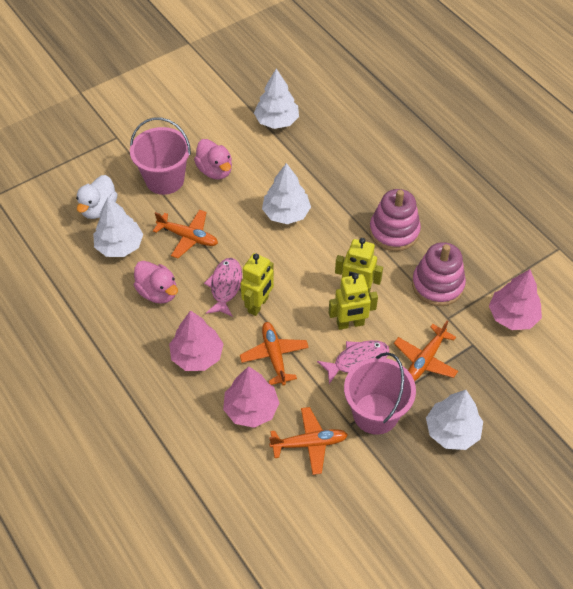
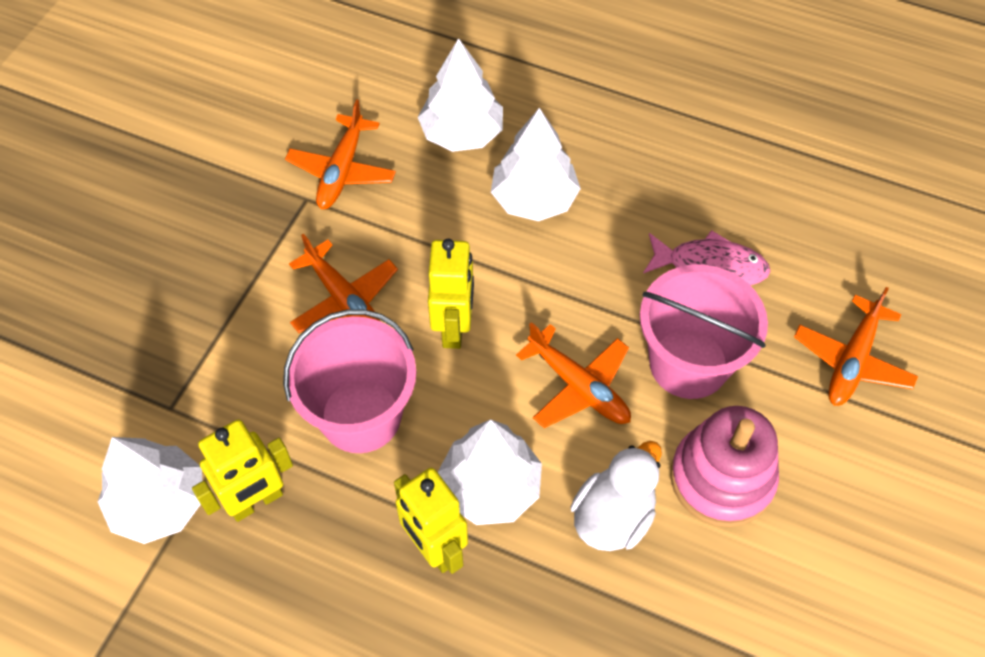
pink duck: 2 -> 0
pink fish: 2 -> 1
pink stacking toy: 2 -> 1
pink tree: 3 -> 0

